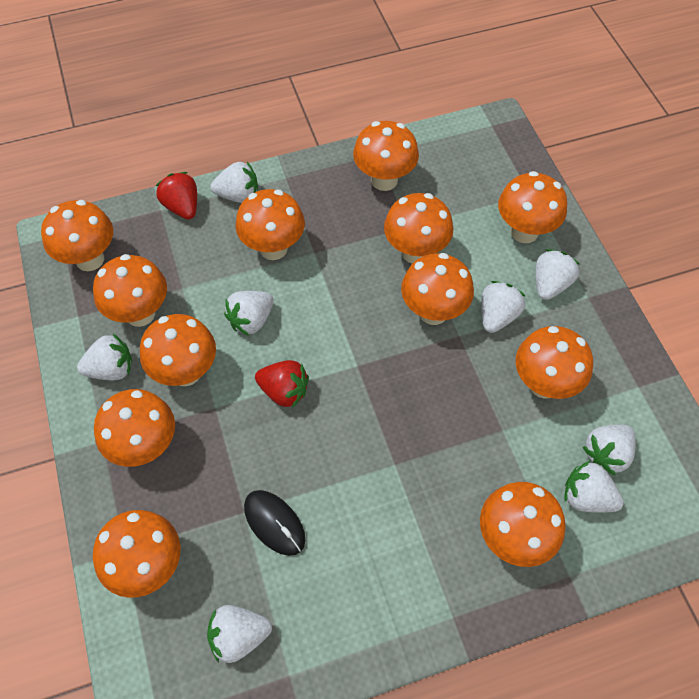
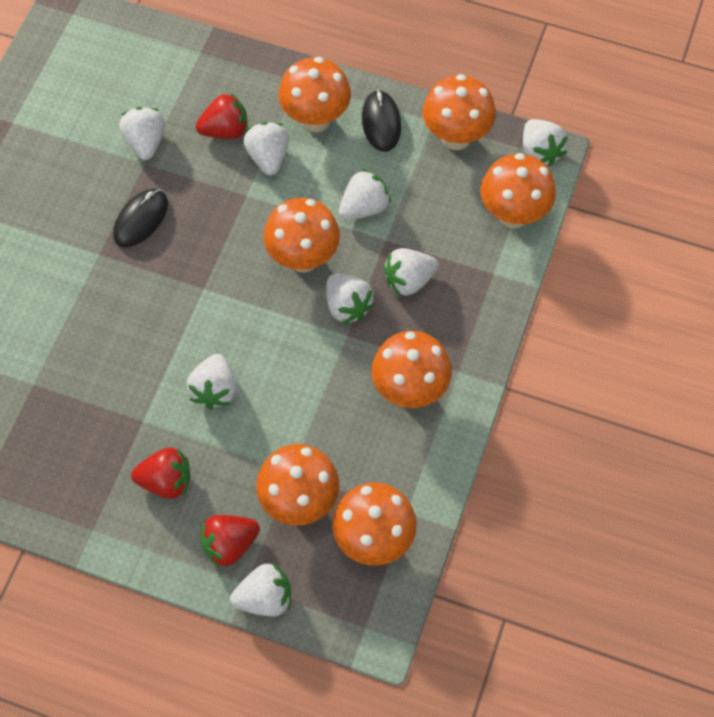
black mouse: 1 -> 2
orange mushroom: 12 -> 7
red strawberry: 2 -> 3

